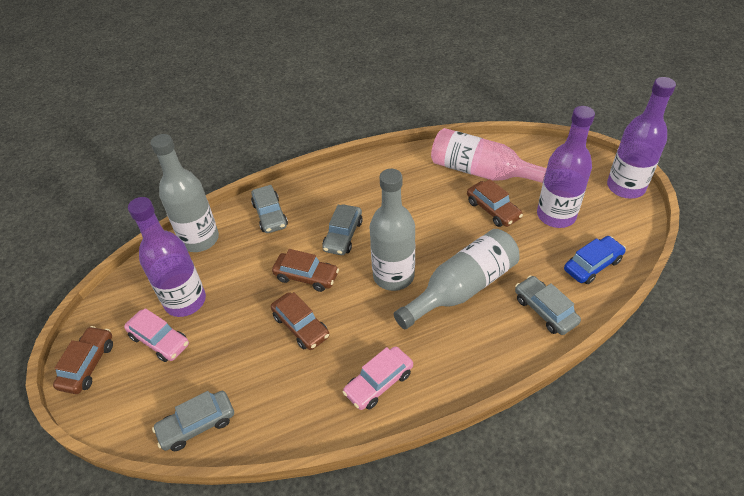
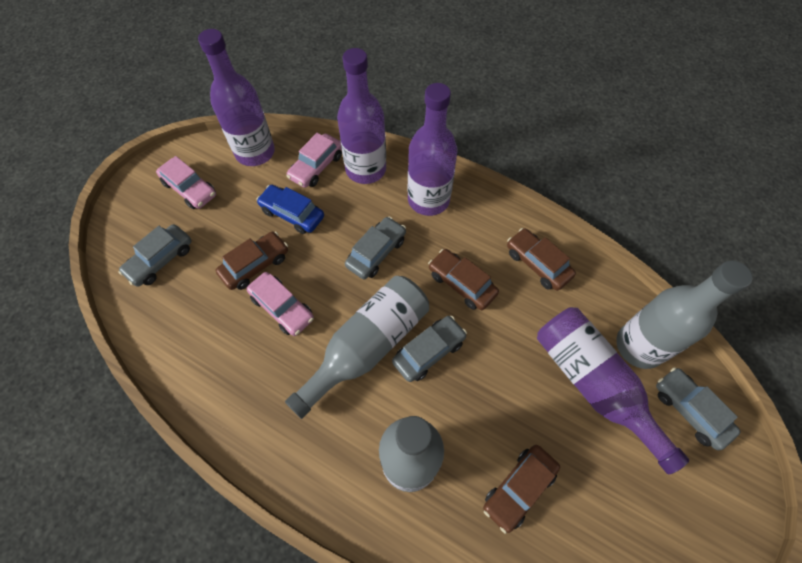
pink bottle: 1 -> 0
pink car: 2 -> 3
purple bottle: 3 -> 4

